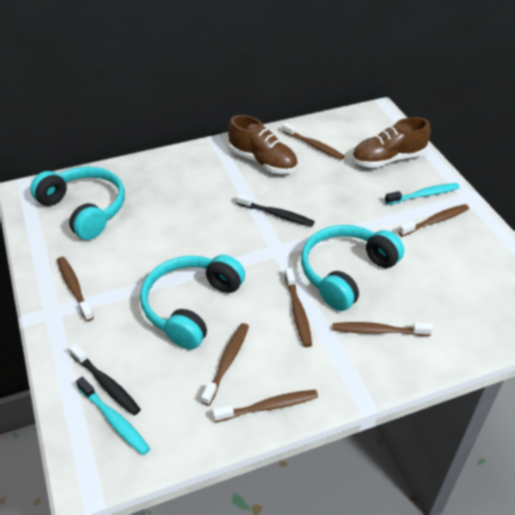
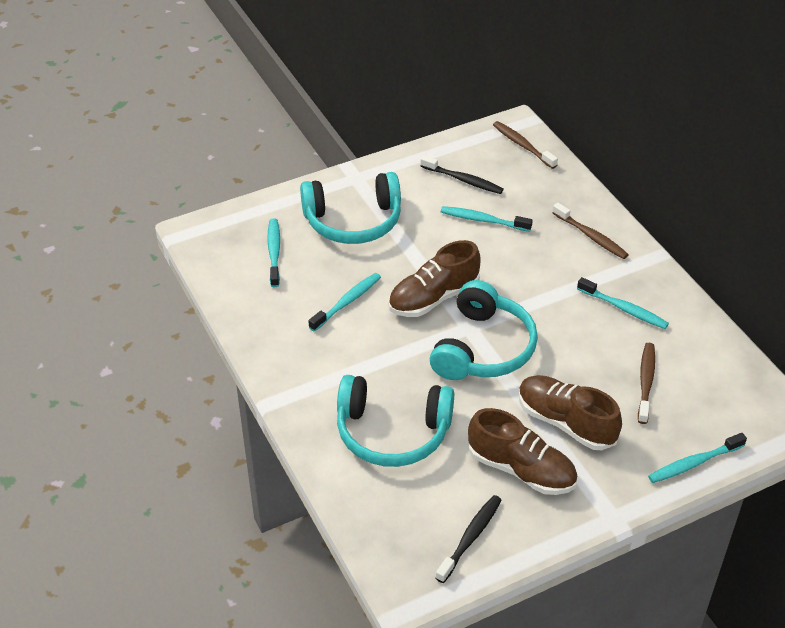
brown shoe: 2 -> 3
brown toothbrush: 7 -> 3
turquoise toothbrush: 2 -> 5

